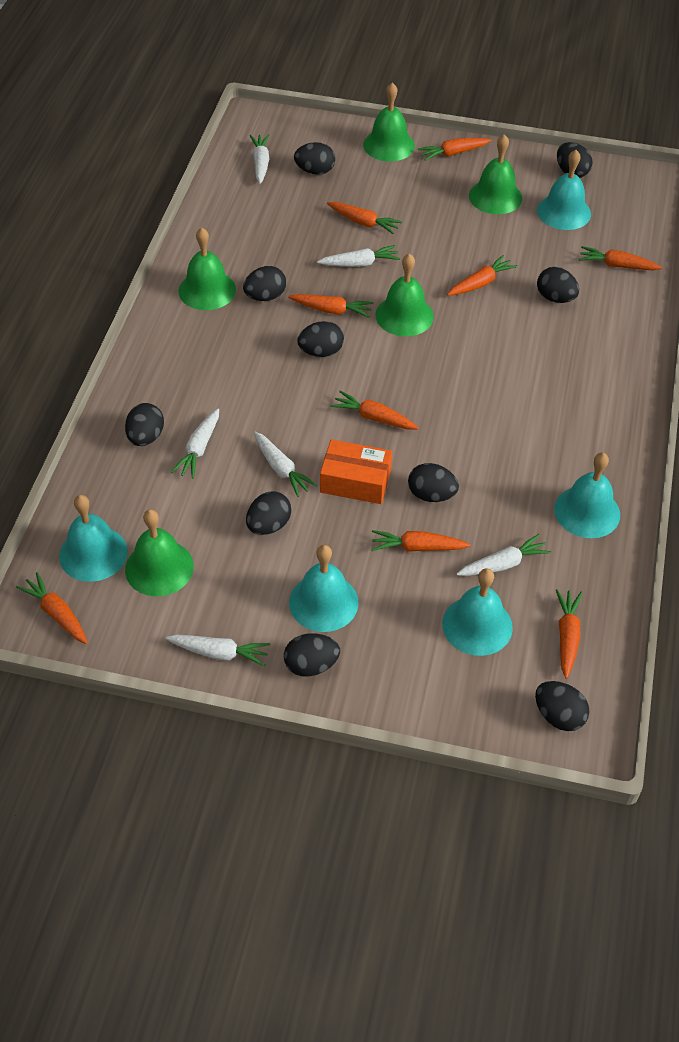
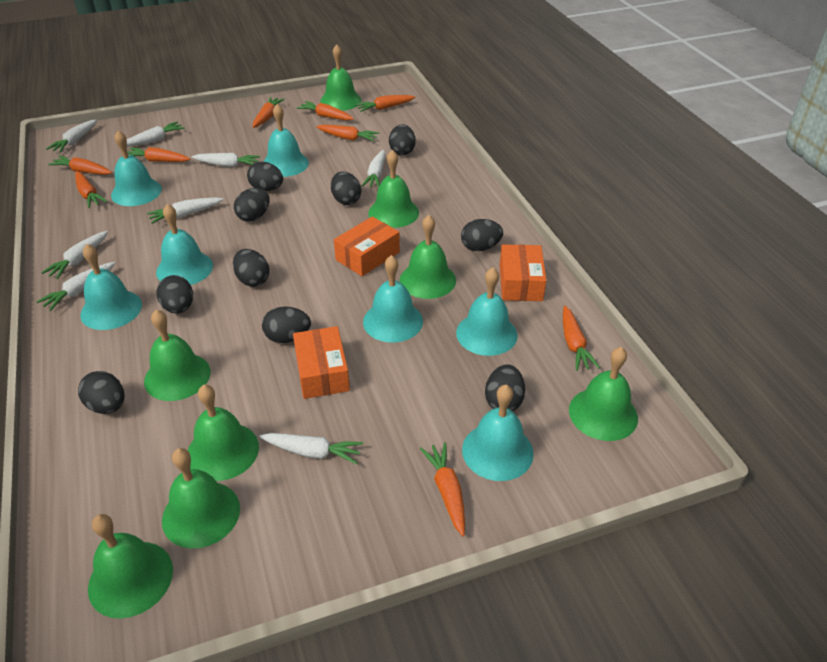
green bell: 5 -> 8
orange box: 1 -> 3
turquoise bell: 5 -> 7
white carrot: 6 -> 8

